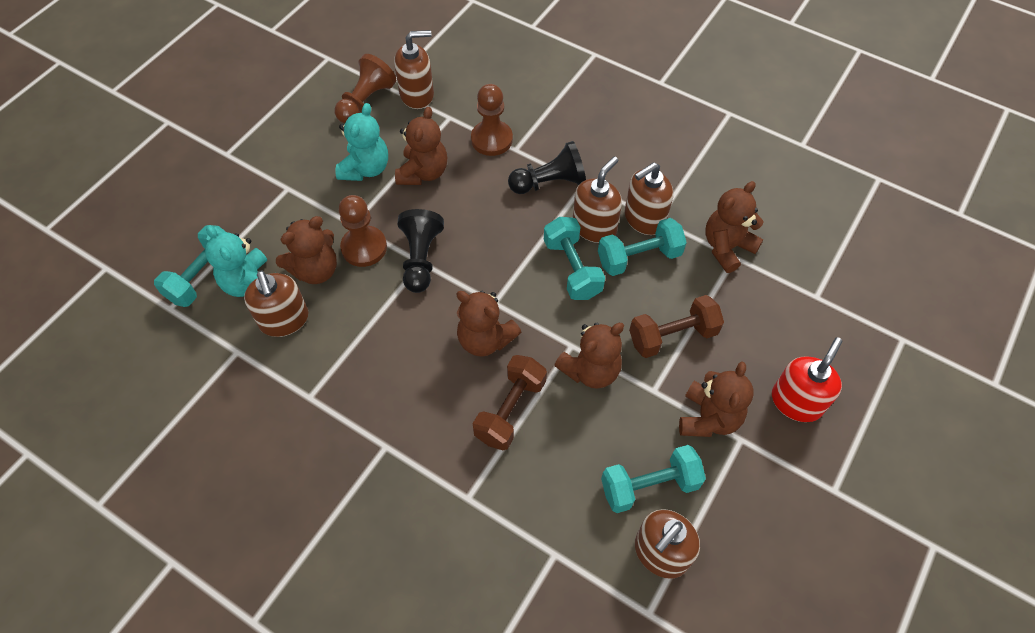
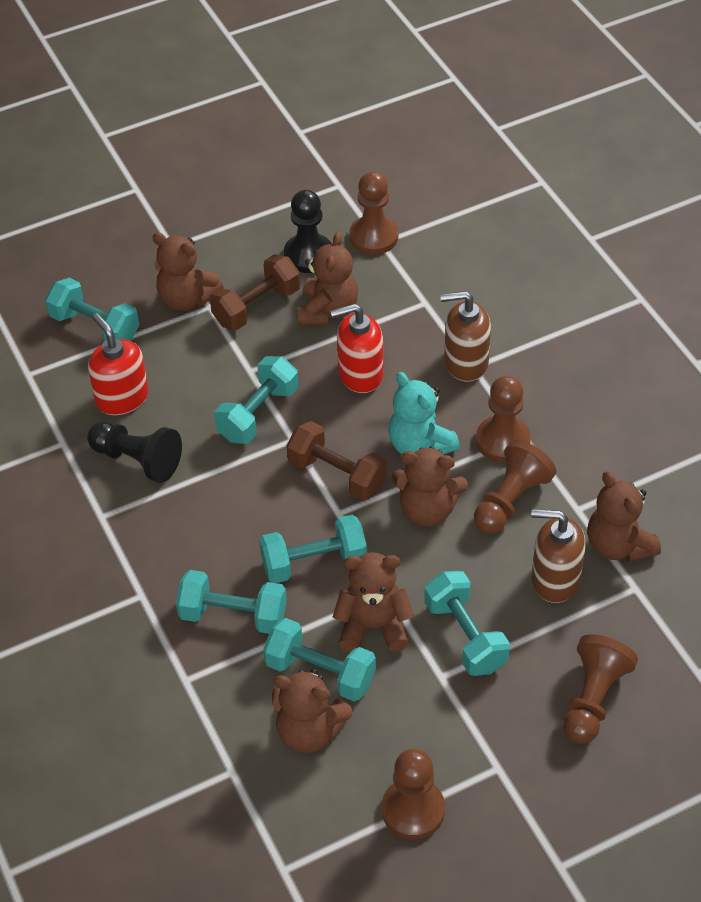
brown pawn: 3 -> 5
brown soap dispenser: 5 -> 2
red soap dispenser: 1 -> 2
turquoise dumbbell: 4 -> 6
turquoise teddy bear: 2 -> 1

